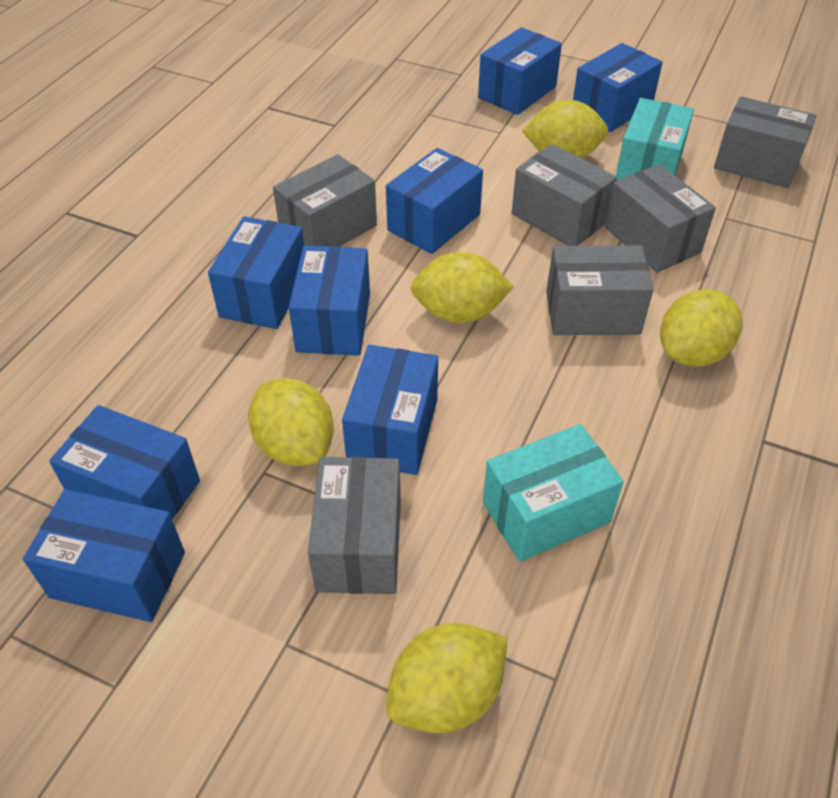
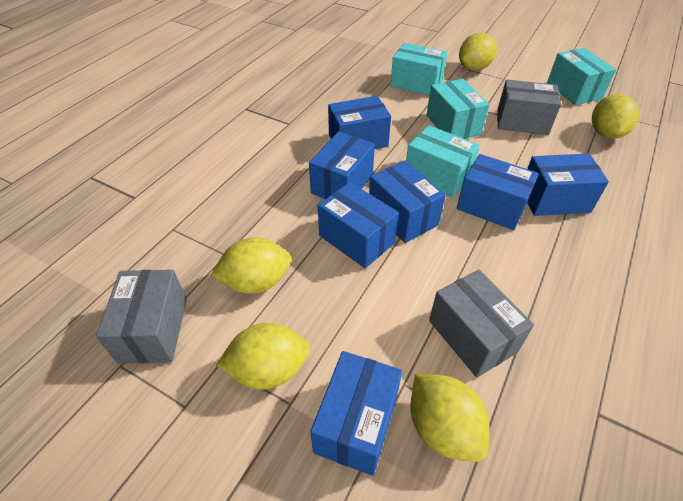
blue box: 8 -> 7
grey box: 6 -> 3
turquoise box: 2 -> 4

